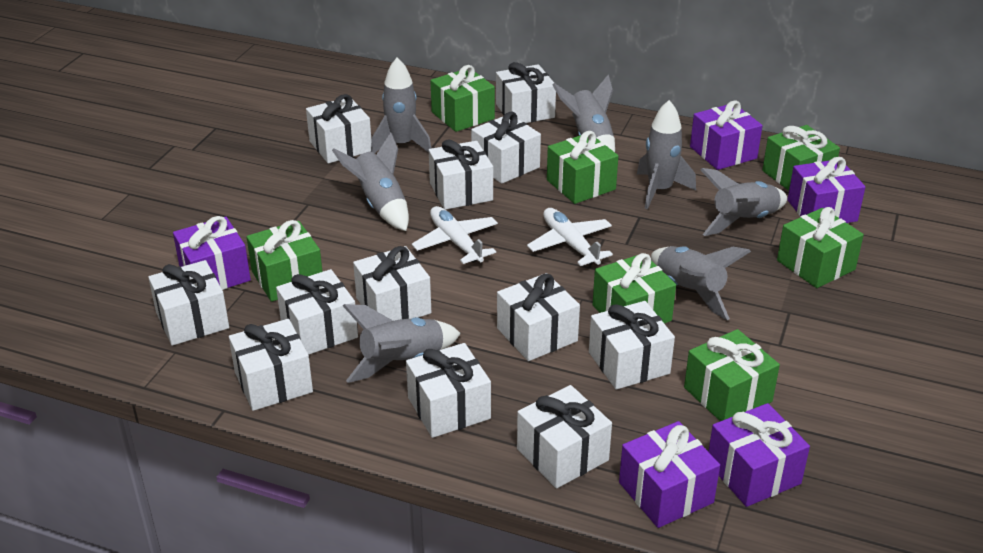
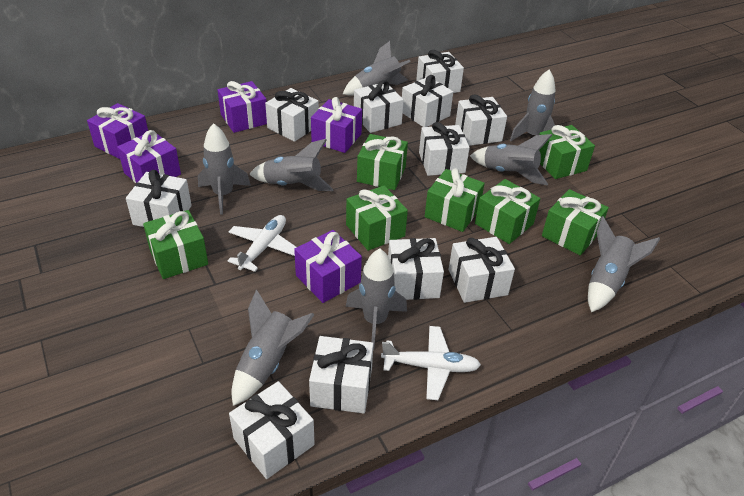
grey rocket: 7 -> 8
white gift: 12 -> 11

